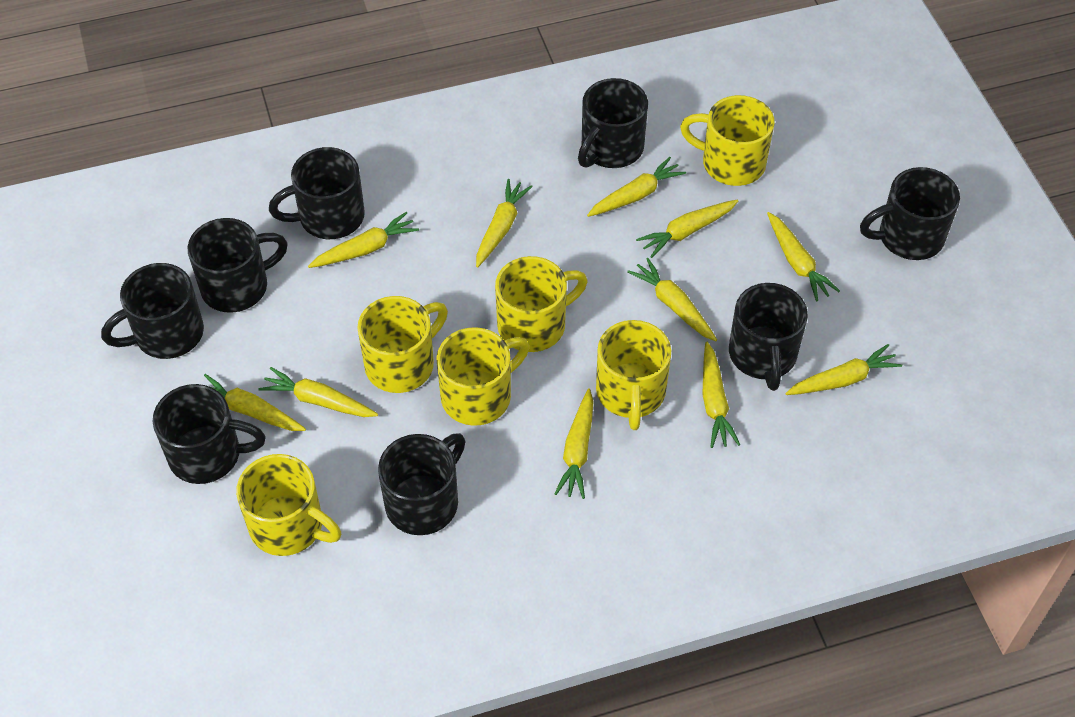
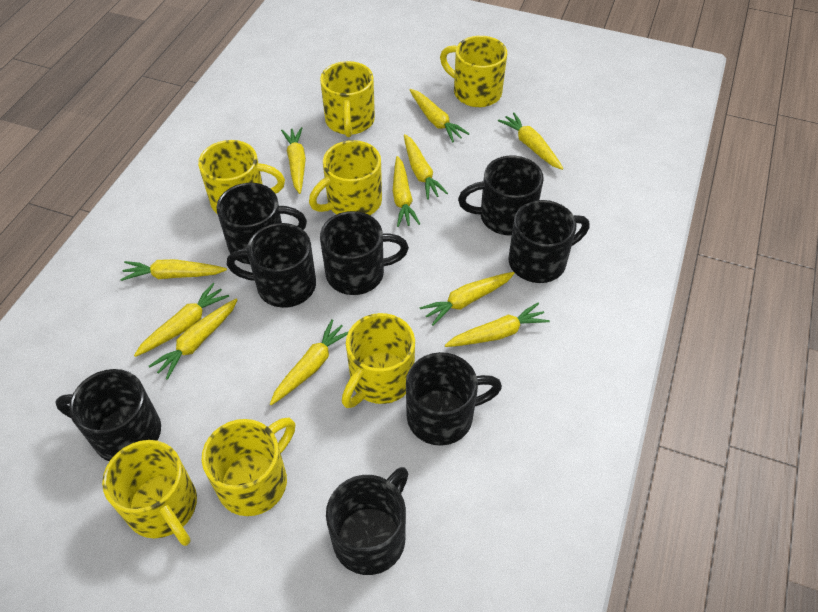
yellow mug: 6 -> 7

